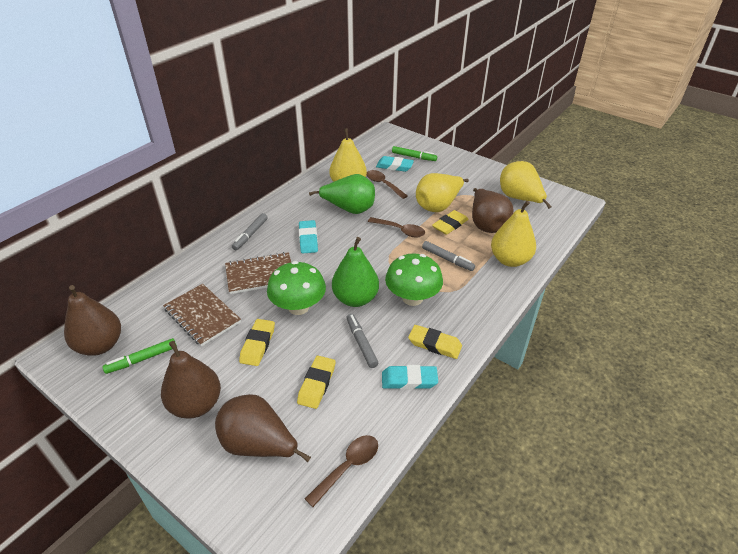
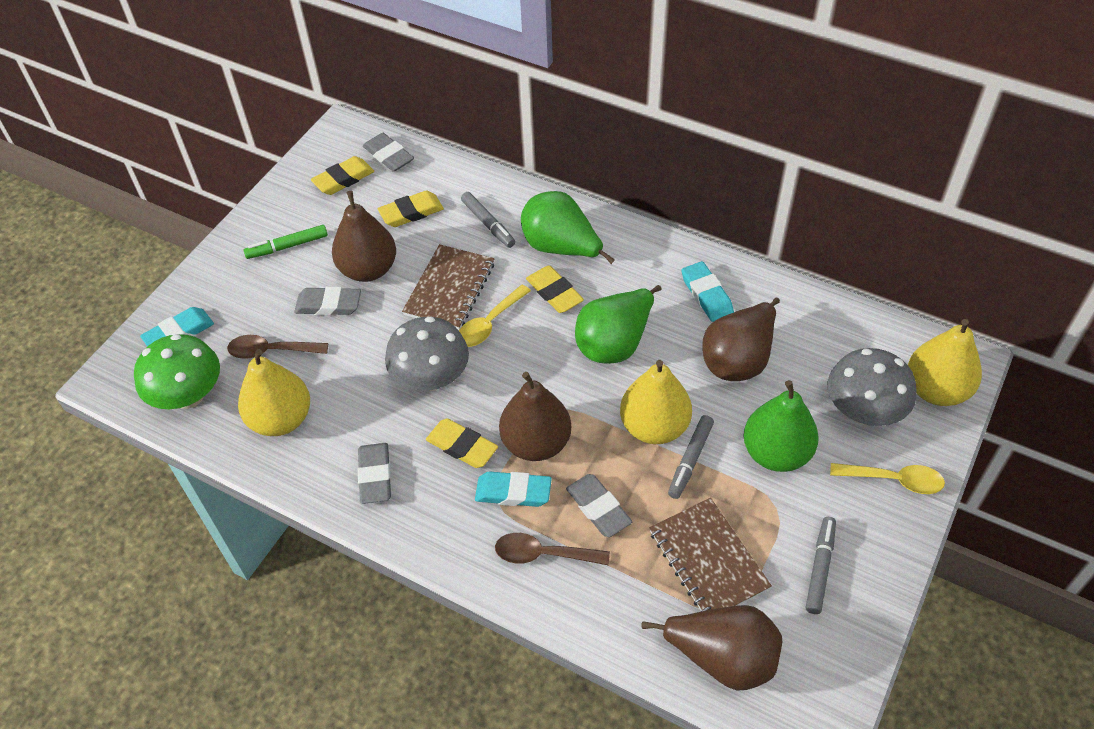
brown spoon: 3 -> 2
green marker: 2 -> 1
green mushroom: 2 -> 1
green pear: 2 -> 3
grey eraser: 0 -> 4
grey mushroom: 0 -> 2
yellow pear: 4 -> 3
yellow spoon: 0 -> 2

